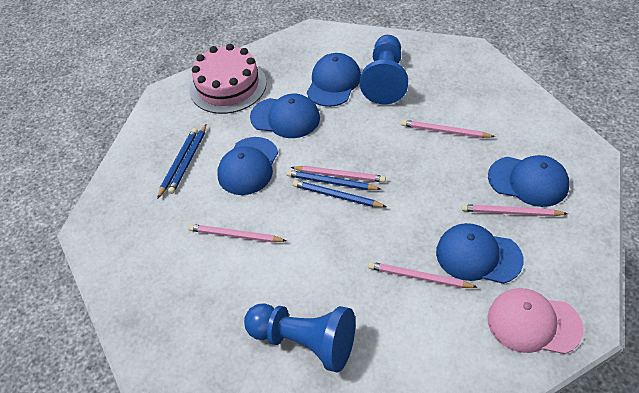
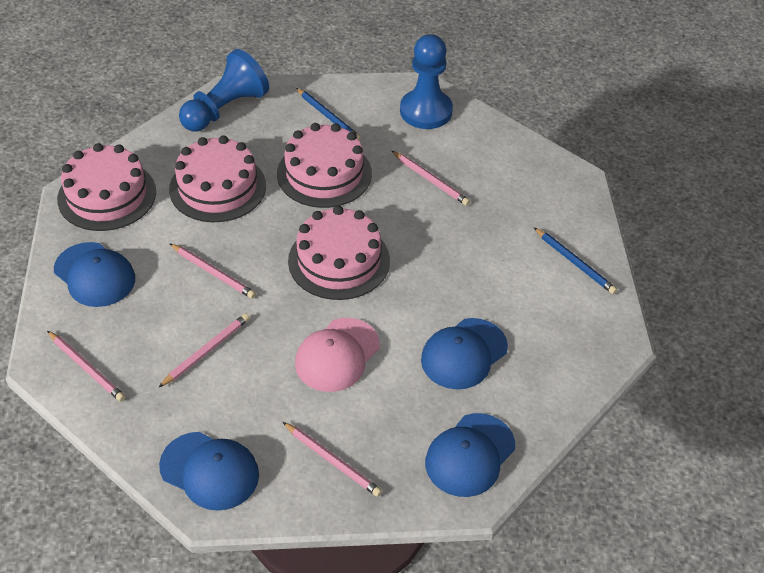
blue cap: 5 -> 4
blue pencil: 4 -> 2
pink cake: 1 -> 4

